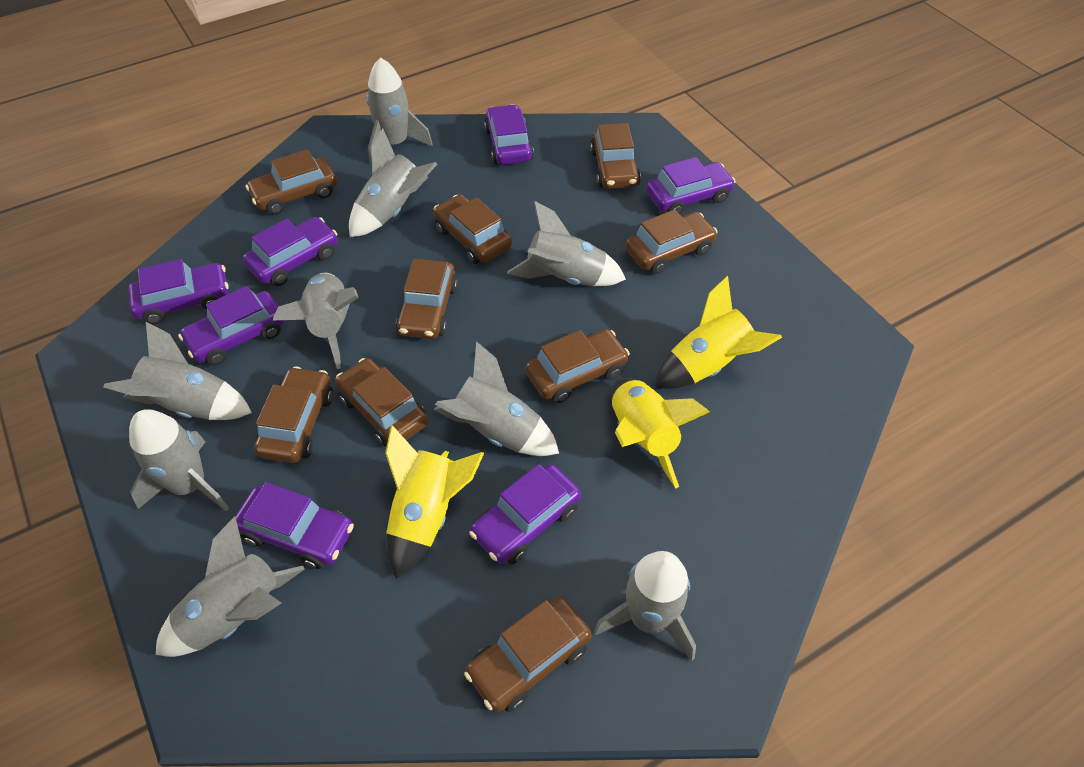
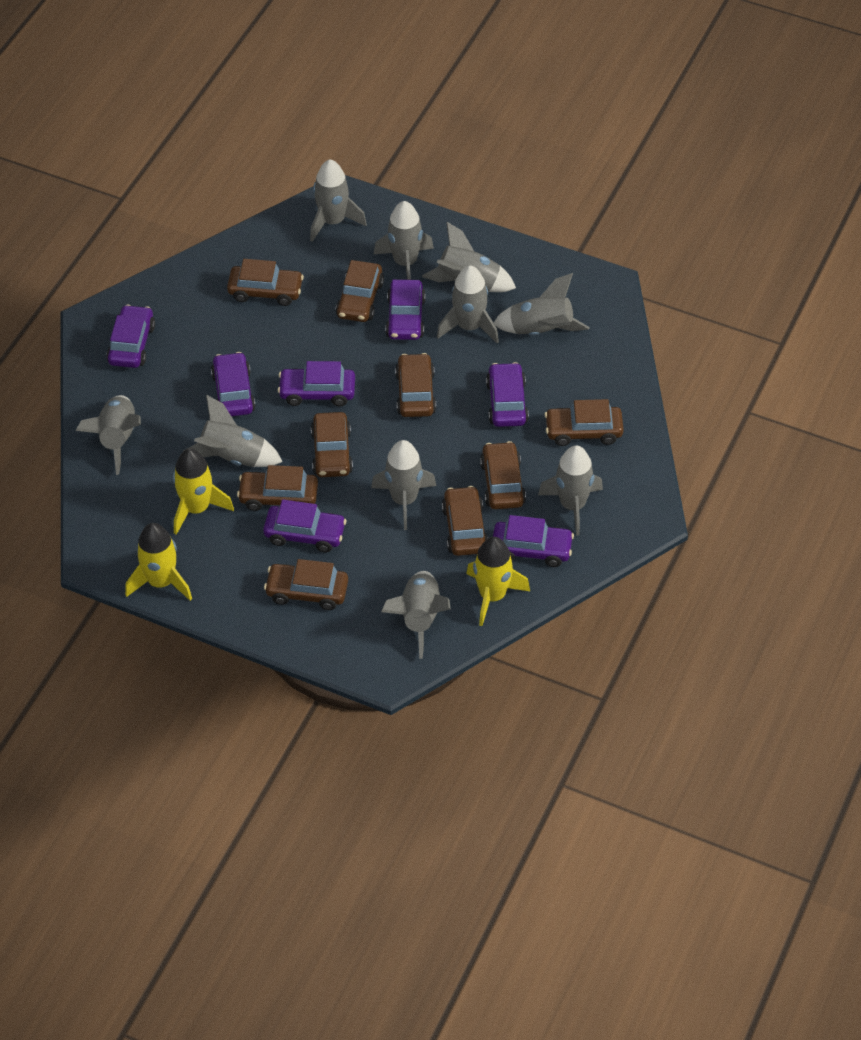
grey rocket: 9 -> 10

